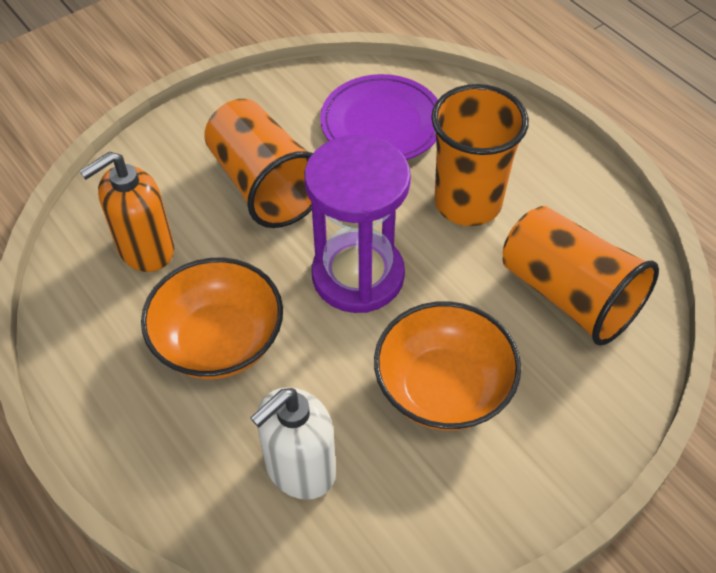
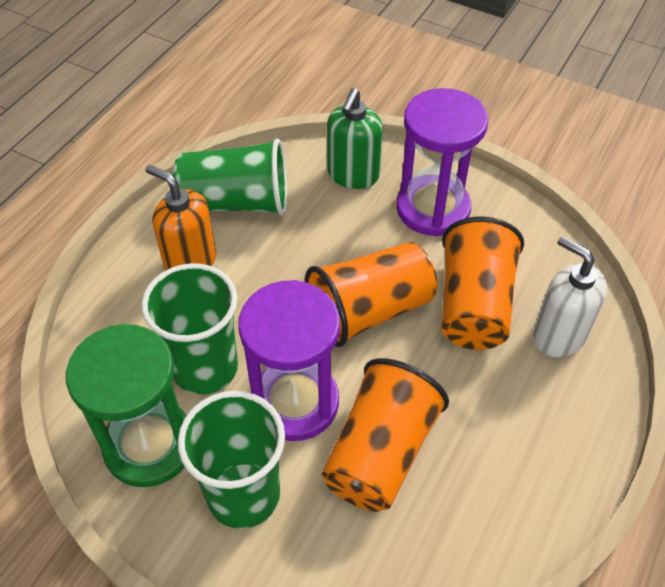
green cup: 0 -> 3
green hourglass: 0 -> 1
green soap dispenser: 0 -> 1
orange bowl: 2 -> 0
purple hourglass: 1 -> 2
purple plate: 1 -> 0

